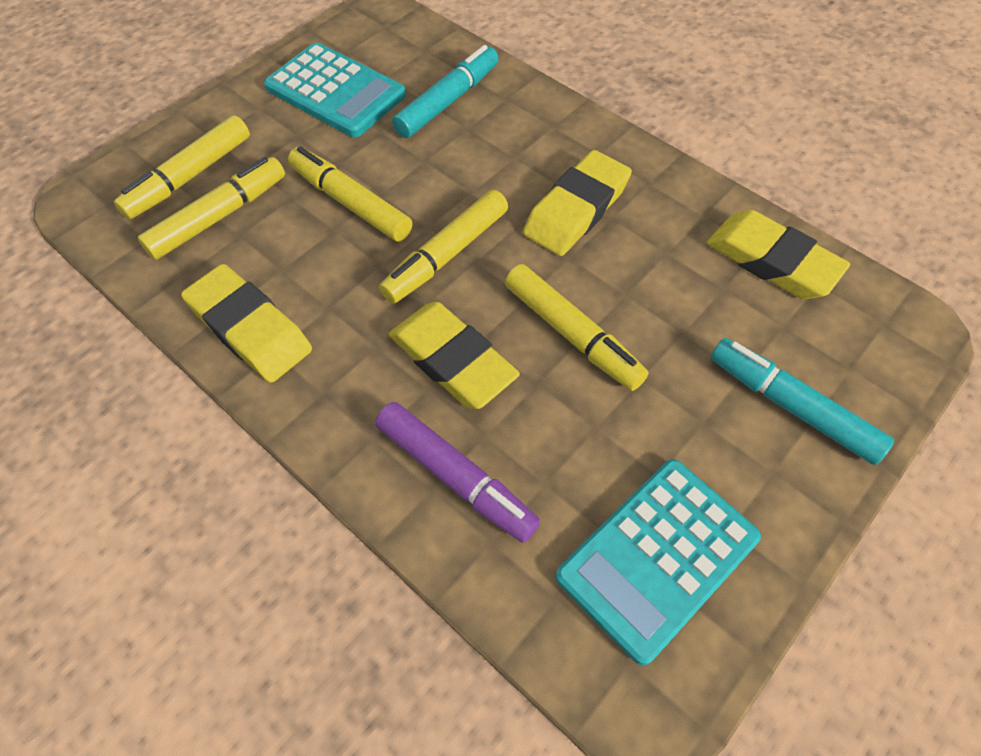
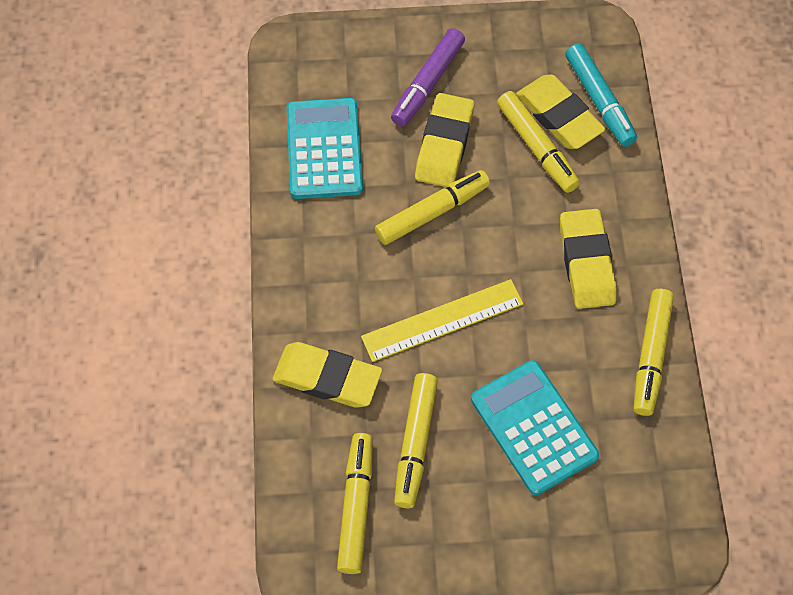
turquoise marker: 2 -> 1
yellow ruler: 0 -> 1

